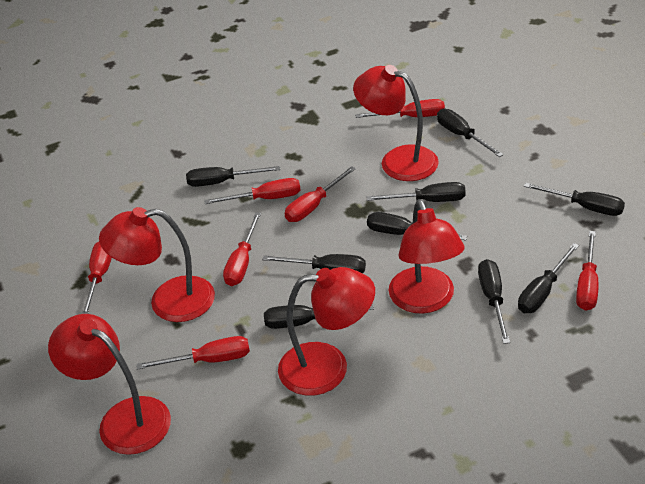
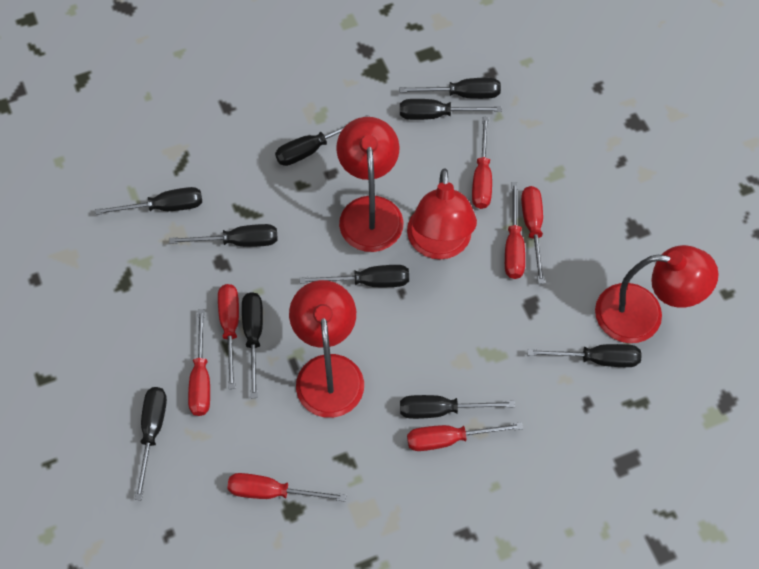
black screwdriver: 9 -> 10
red lamp: 5 -> 4

